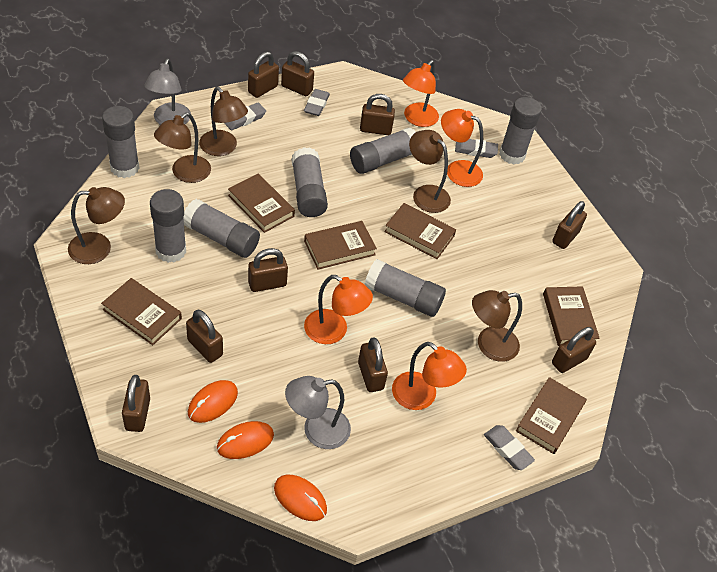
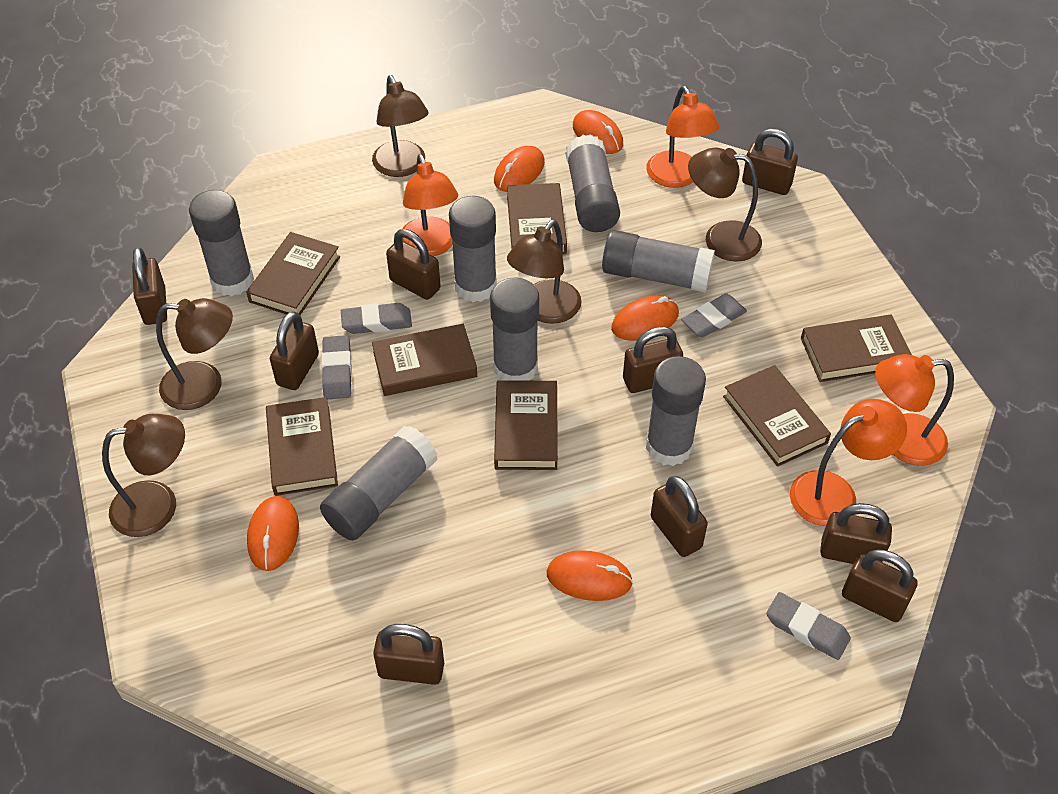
brown book: 6 -> 7
grey lamp: 2 -> 0
orange mouse: 3 -> 5

